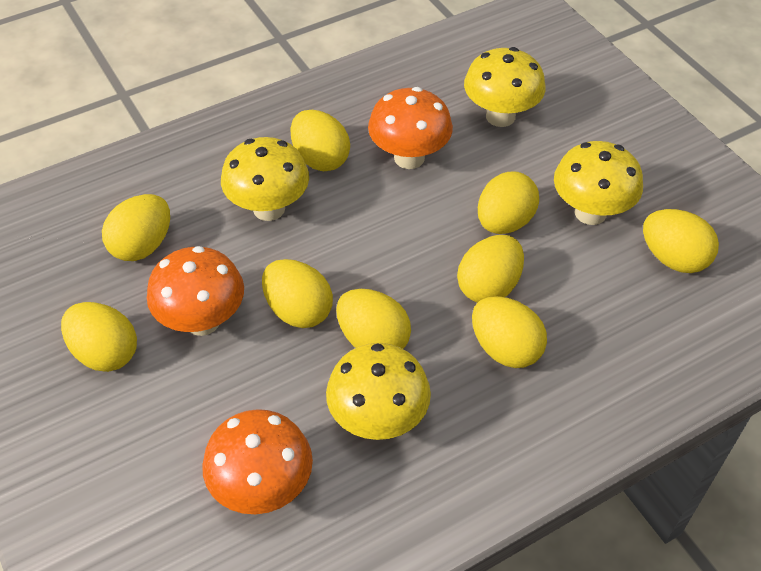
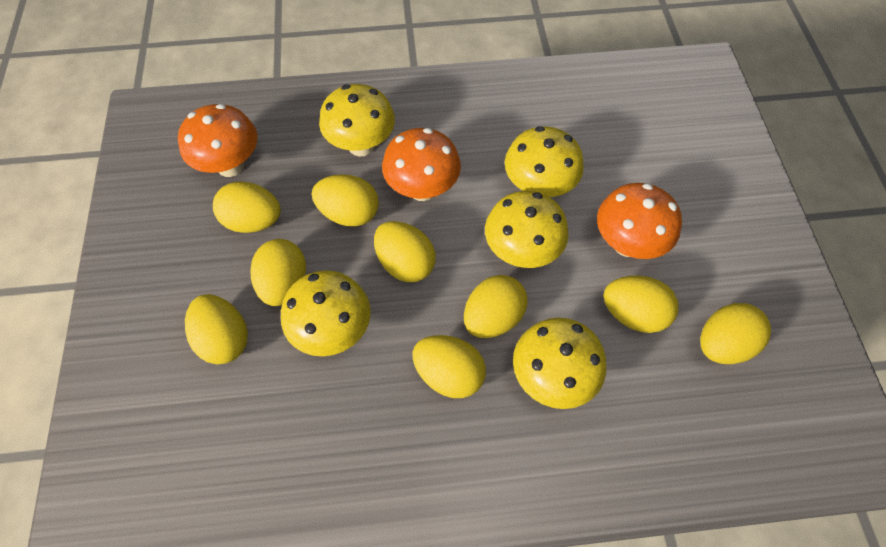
yellow mushroom: 4 -> 5

